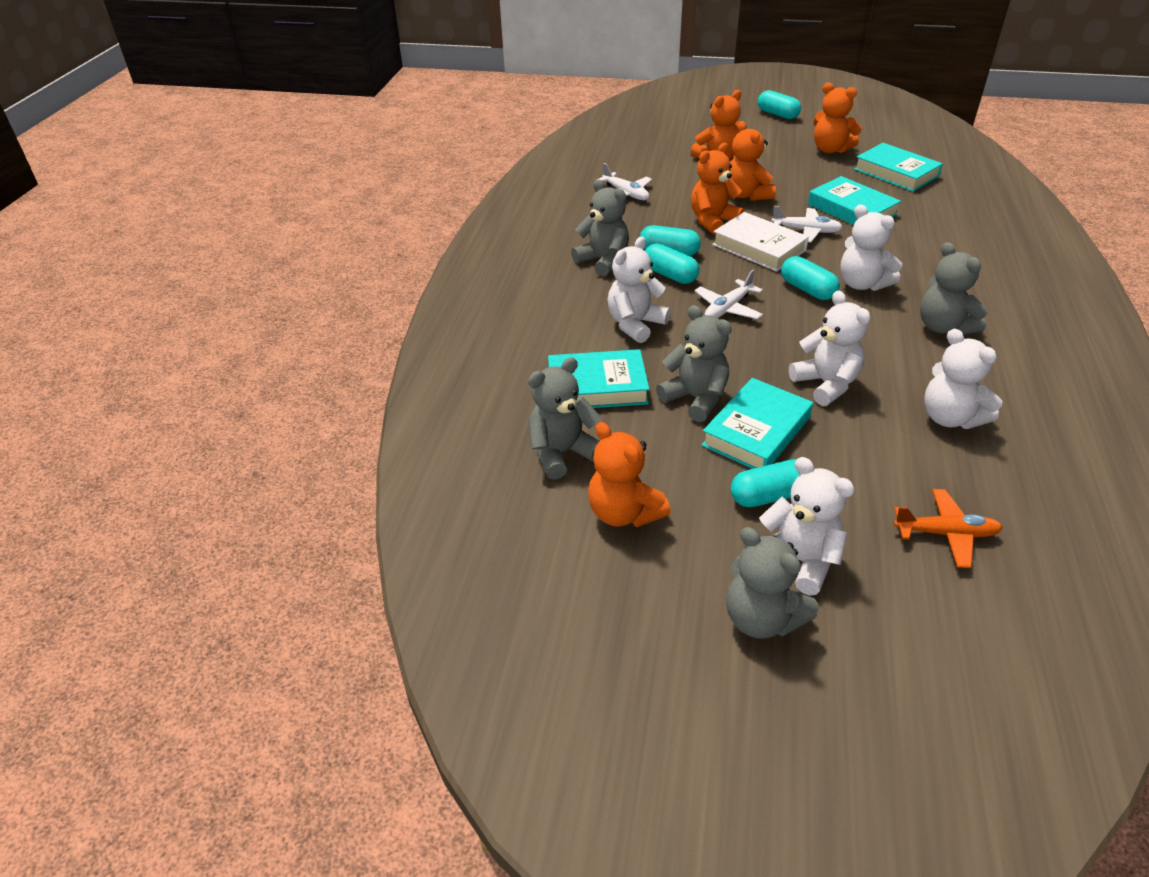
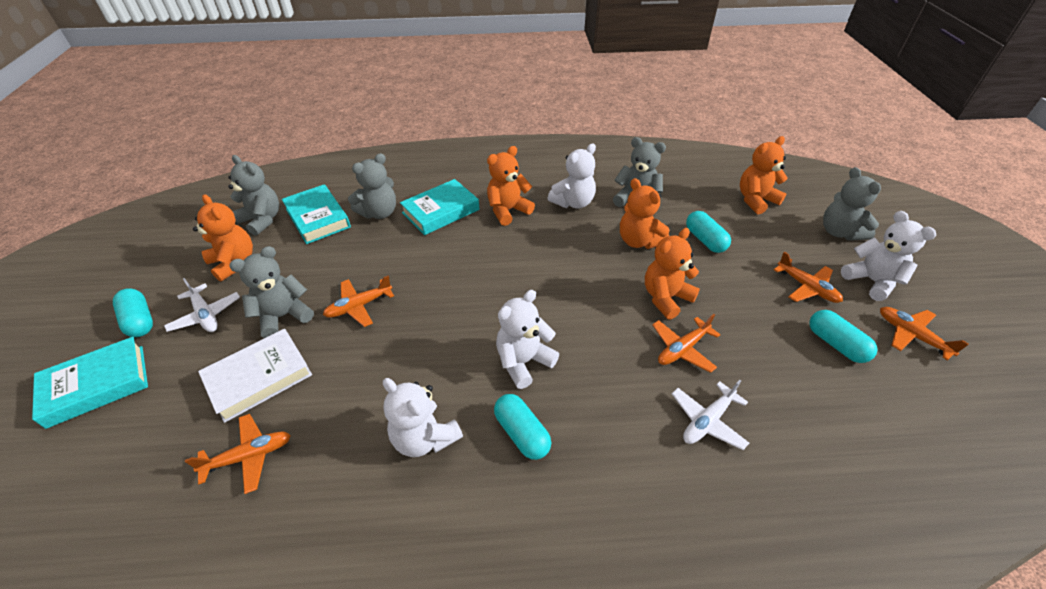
orange plane: 1 -> 5
turquoise book: 4 -> 3
turquoise capsule: 5 -> 4
white plane: 3 -> 2
white teddy bear: 5 -> 4

